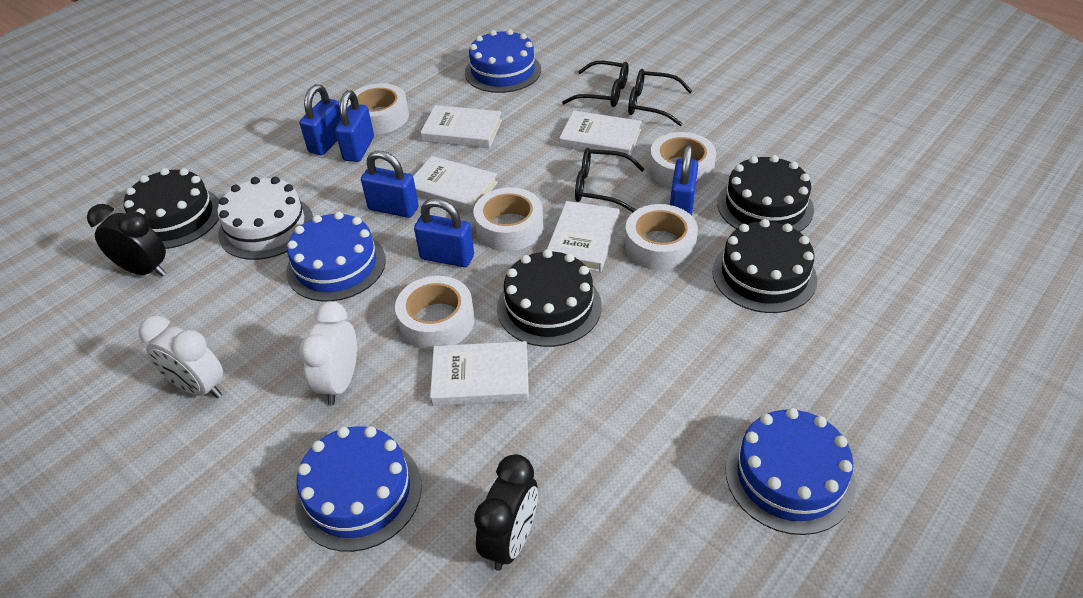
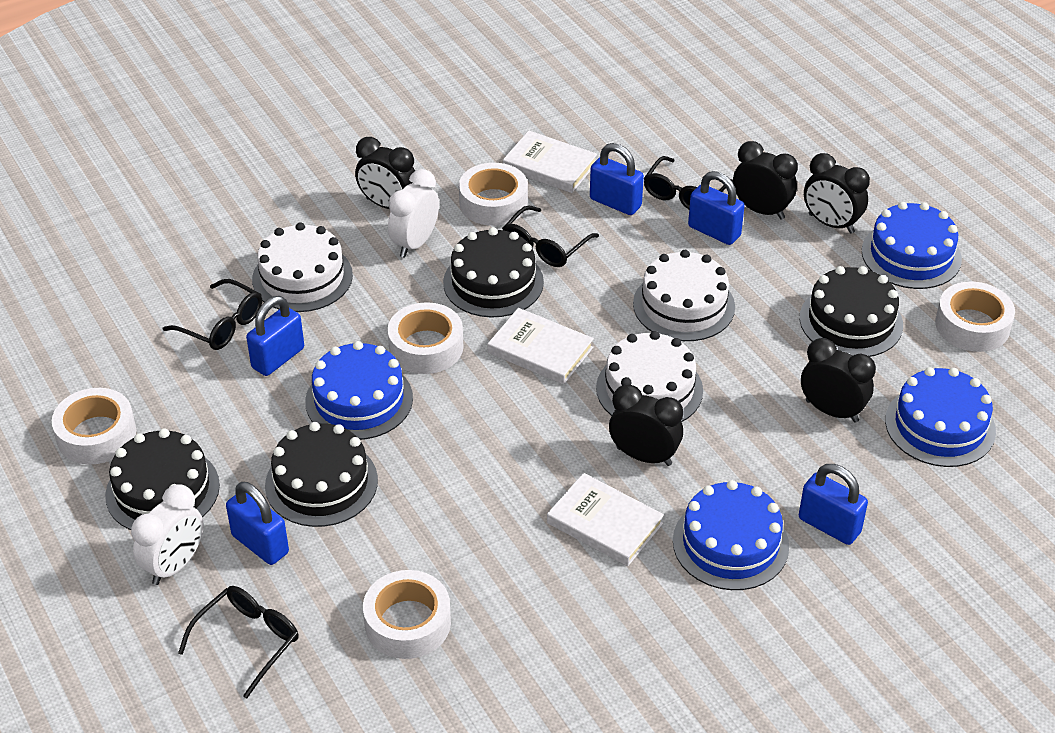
black clock: 2 -> 5
black glasses: 3 -> 4
white book: 5 -> 3
white cake: 1 -> 3

